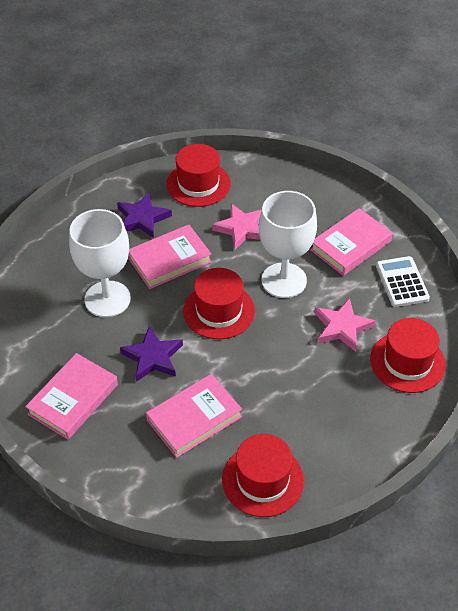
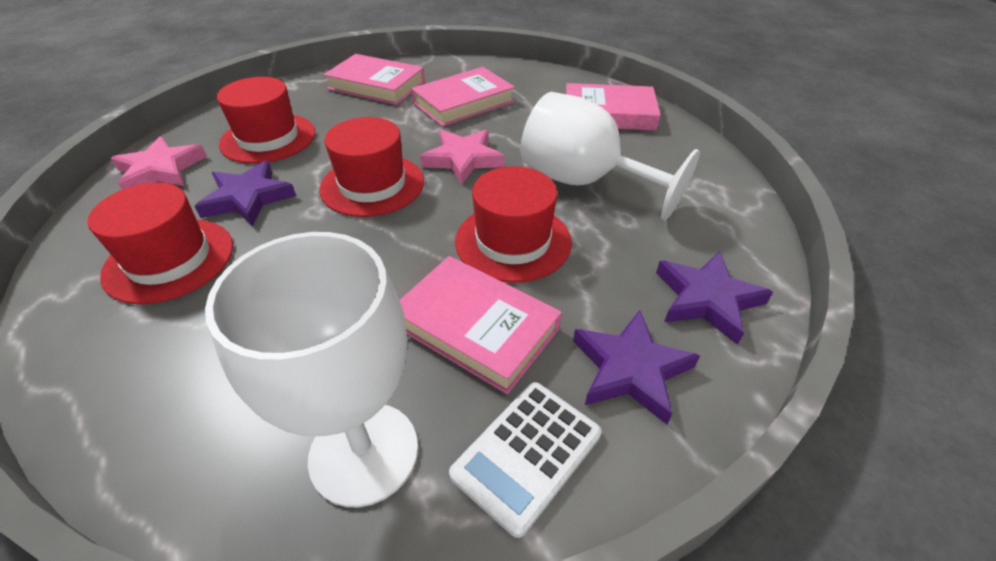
purple star: 2 -> 3

